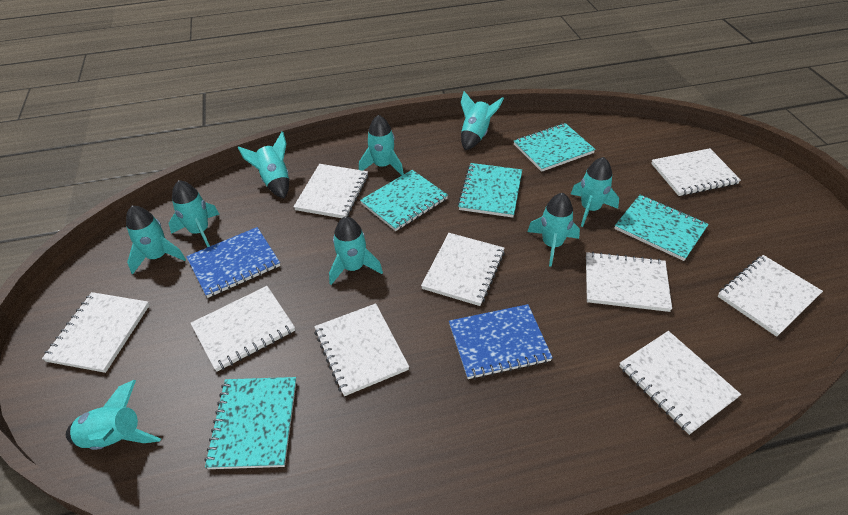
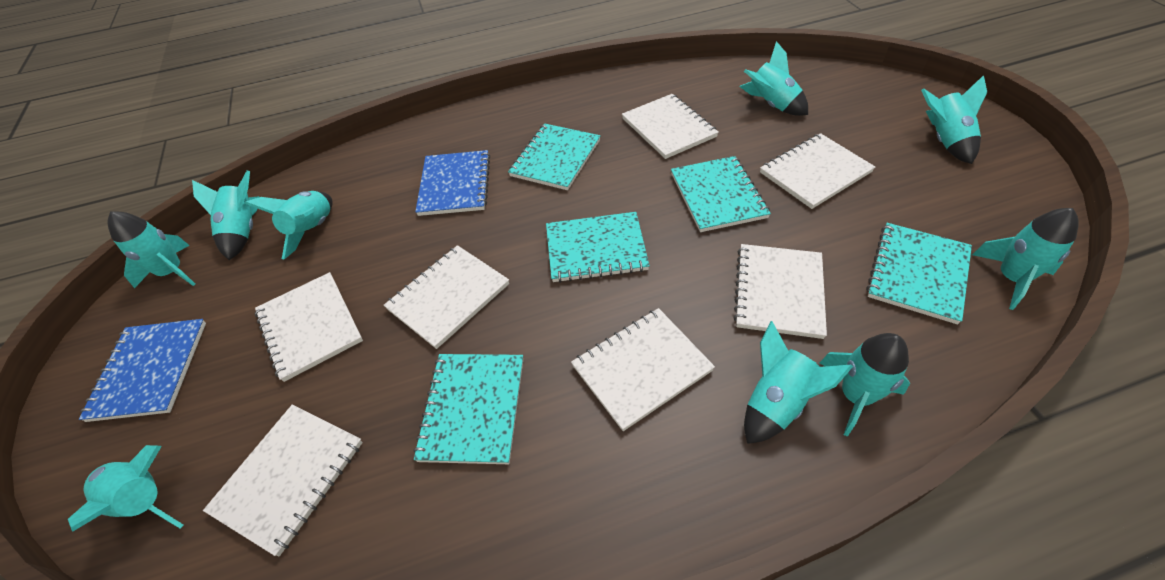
white notebook: 9 -> 7

